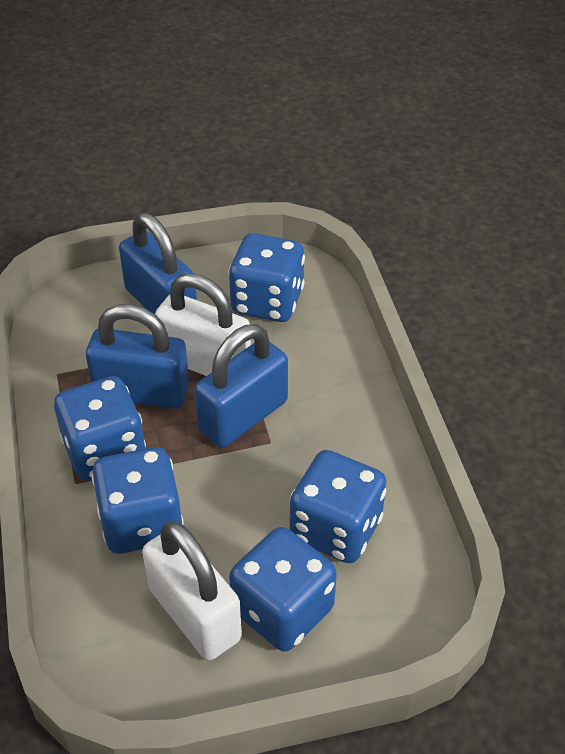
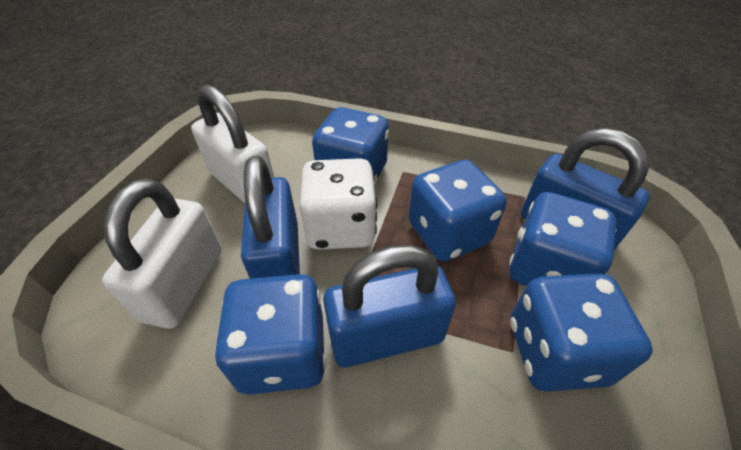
white dice: 0 -> 1

